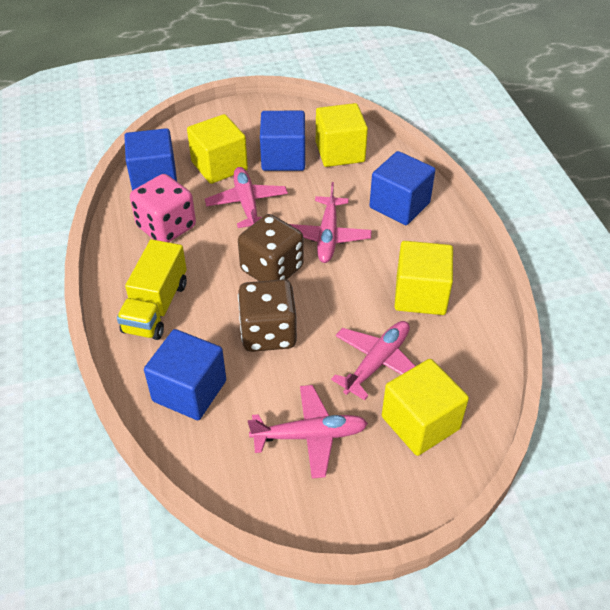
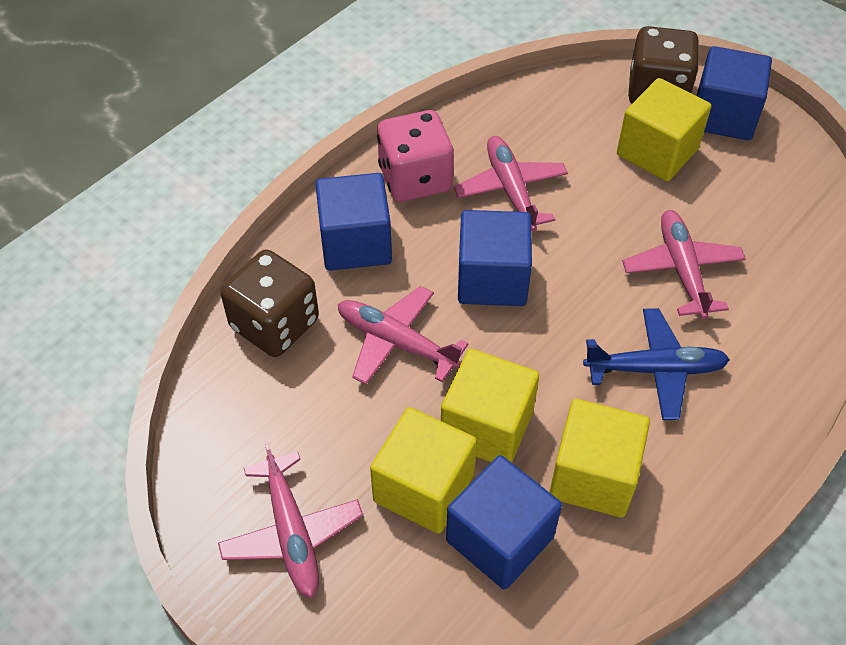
blue plane: 0 -> 1
yellow truck: 1 -> 0

